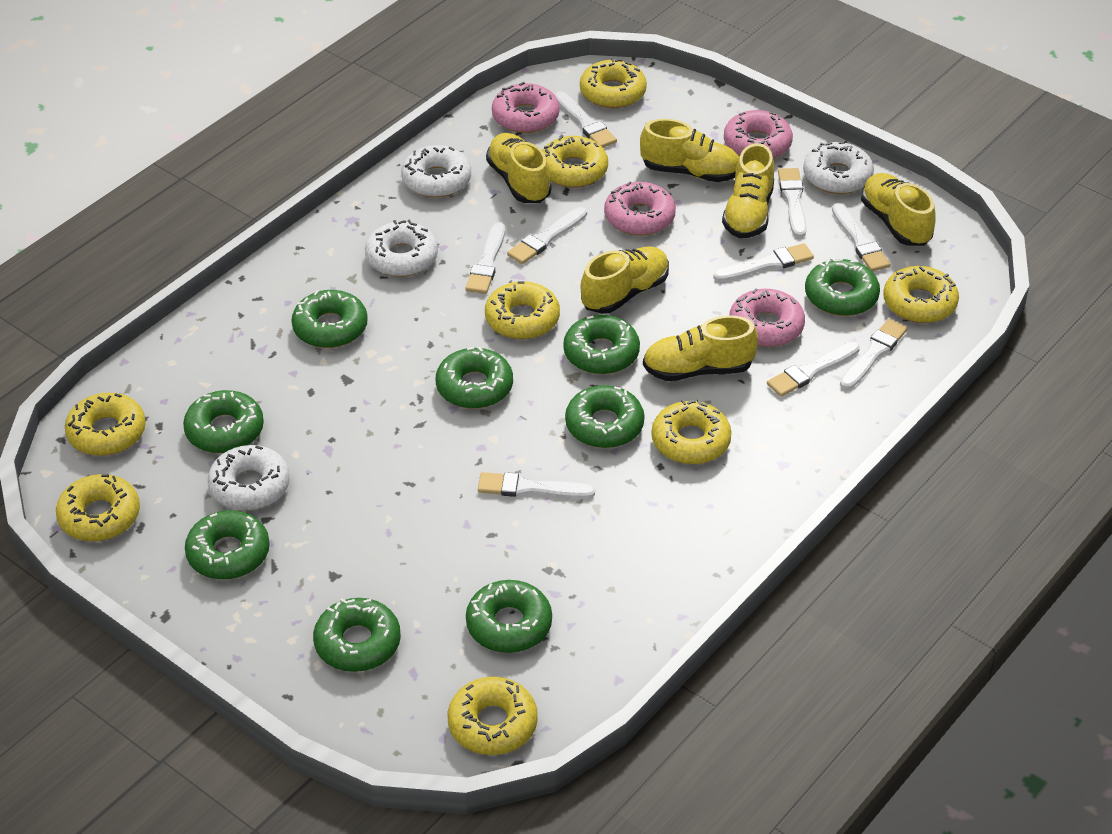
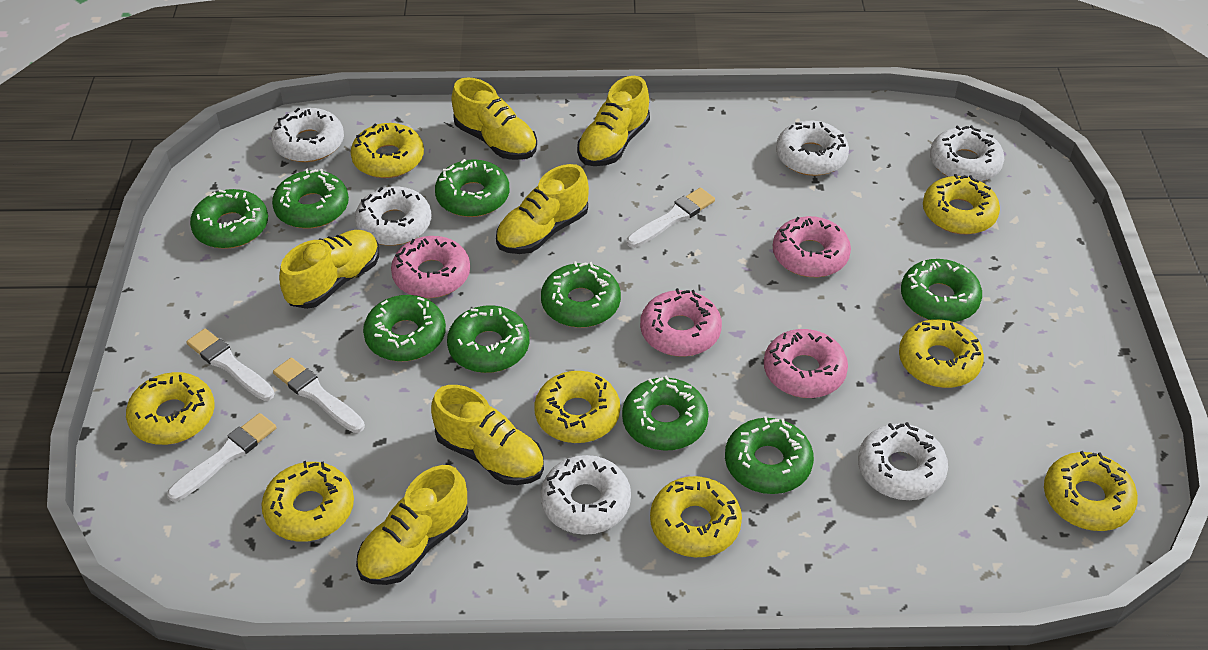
white brush: 9 -> 4
white donut: 4 -> 6

